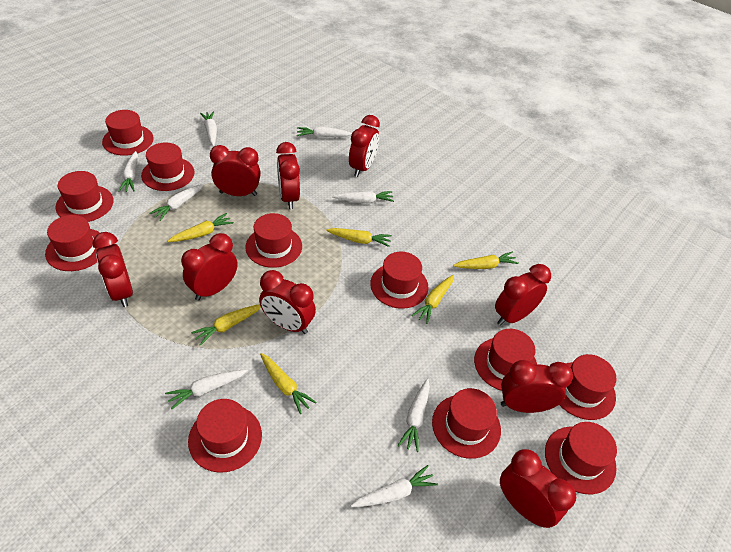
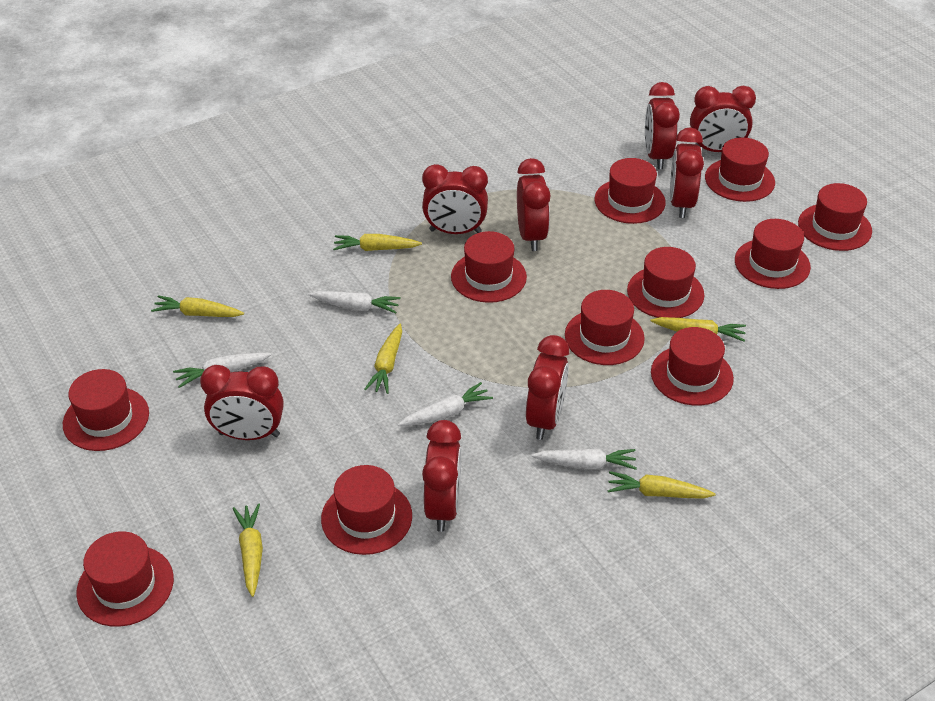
red clock: 9 -> 8
white carrot: 8 -> 4

